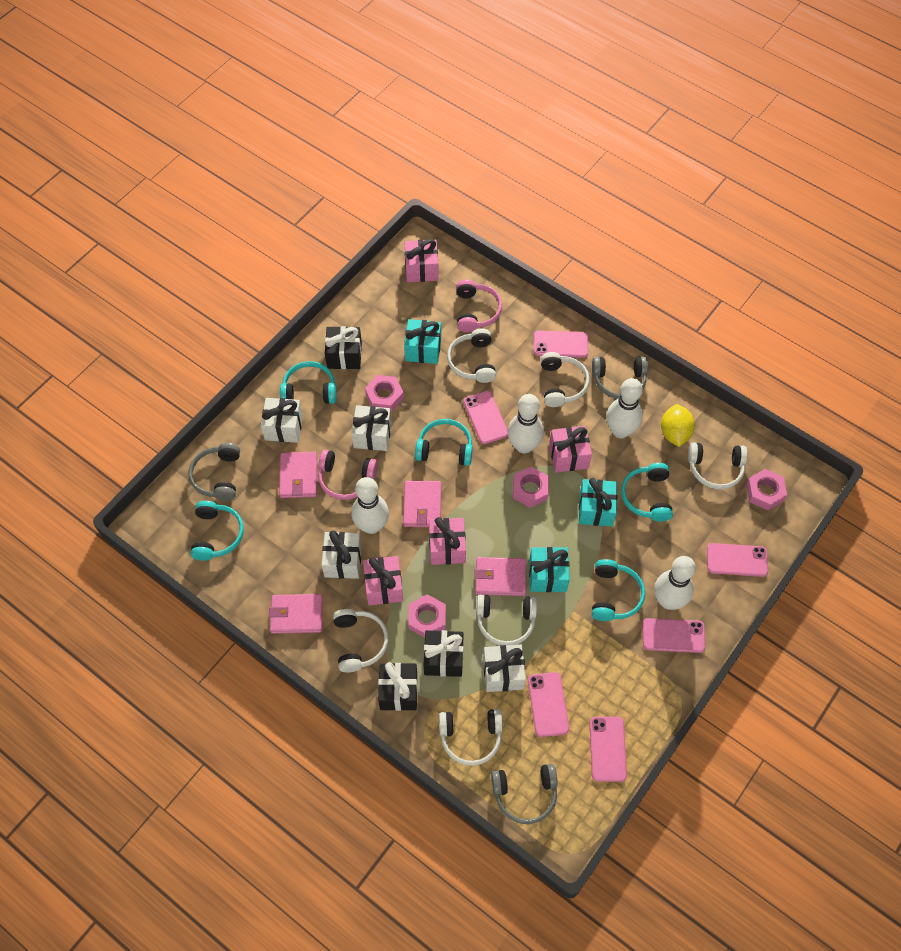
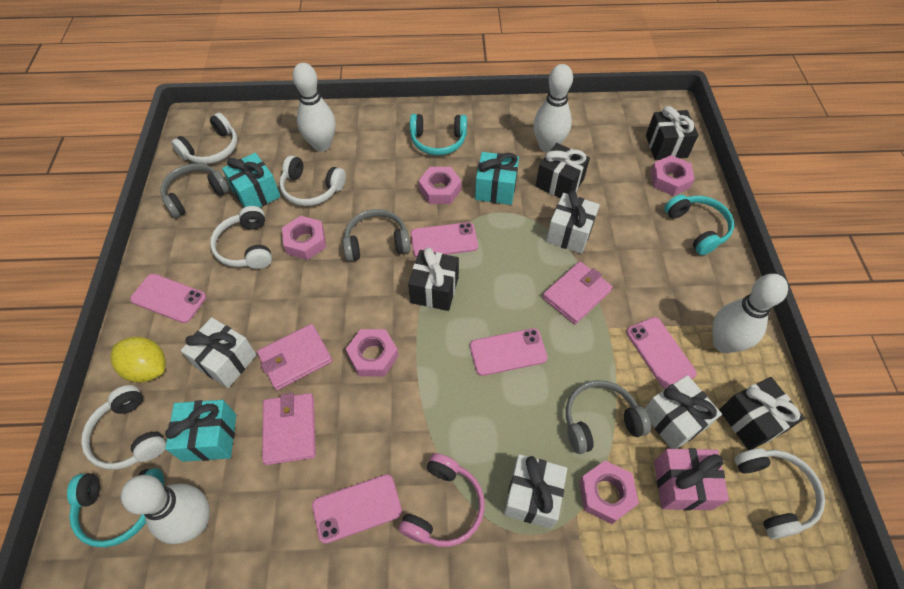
black gift: 3 -> 4
pink gift: 4 -> 1
pink headphones: 2 -> 1
pink nut: 4 -> 5
pink phone: 6 -> 5
pink wallet: 4 -> 3
turquoise headphones: 5 -> 3
white headphones: 6 -> 5

